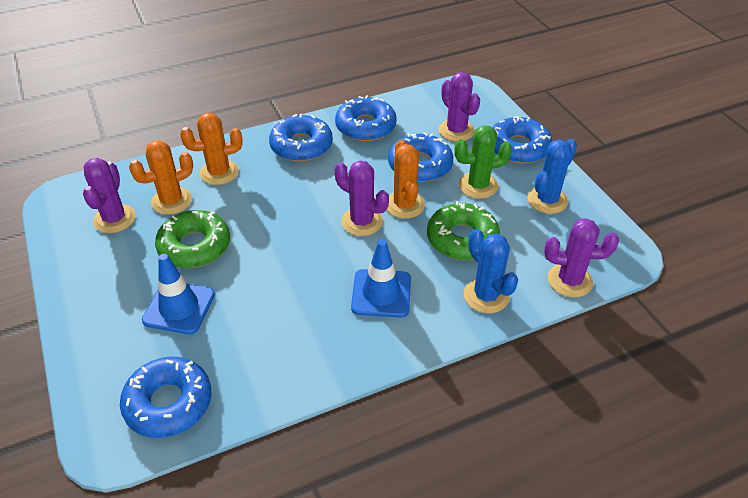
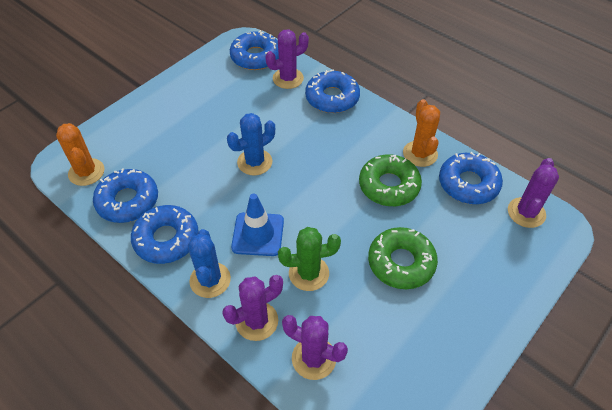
blue traffic cone: 2 -> 1
orange cactus: 3 -> 2

